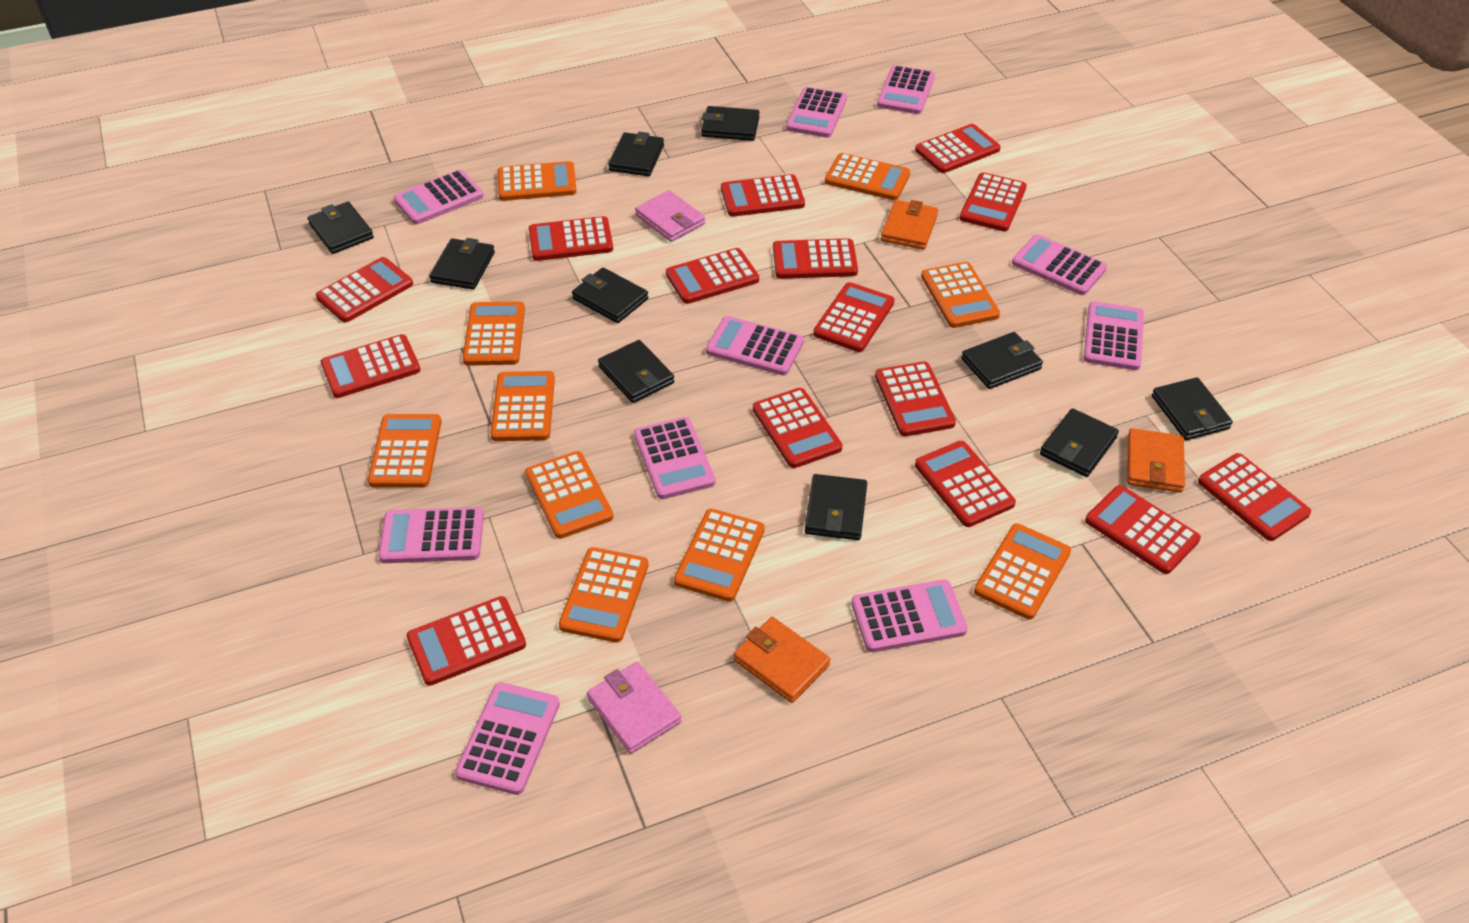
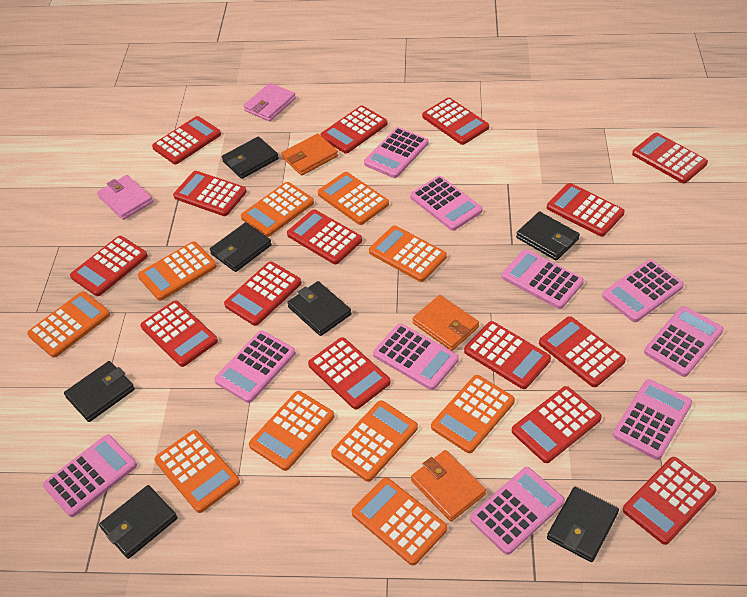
black wallet: 10 -> 7

